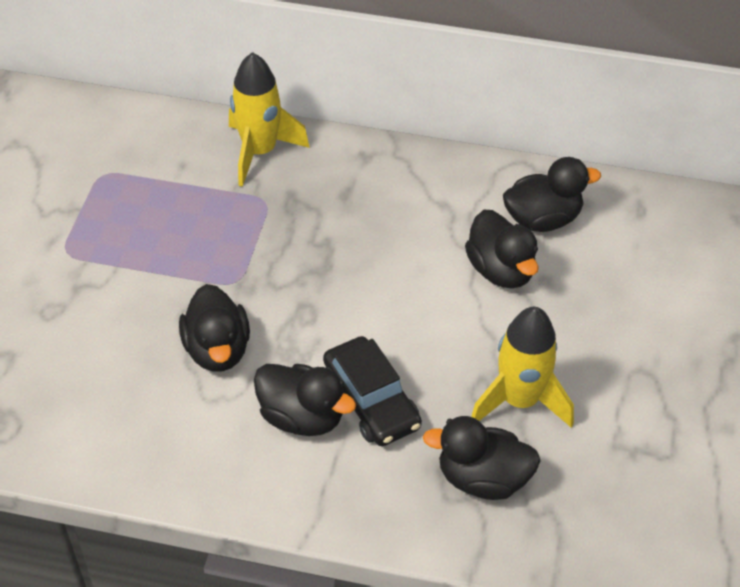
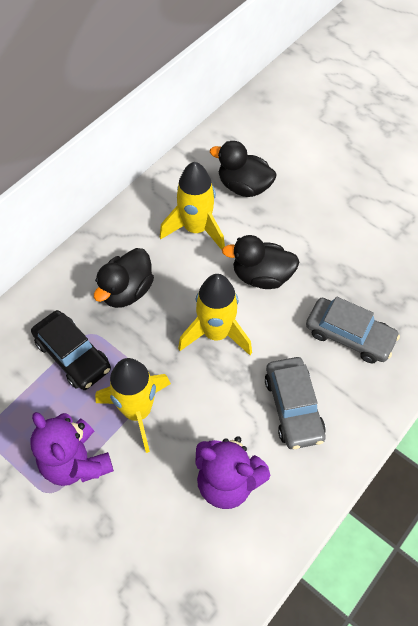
black duck: 5 -> 3
grey car: 0 -> 2
purple teddy bear: 0 -> 2
yellow rocket: 2 -> 3

